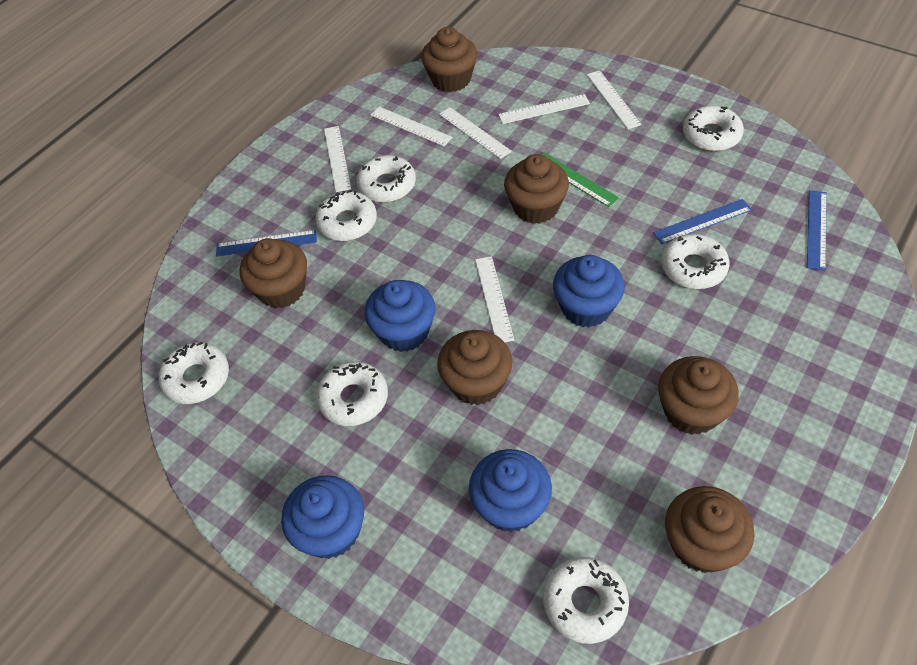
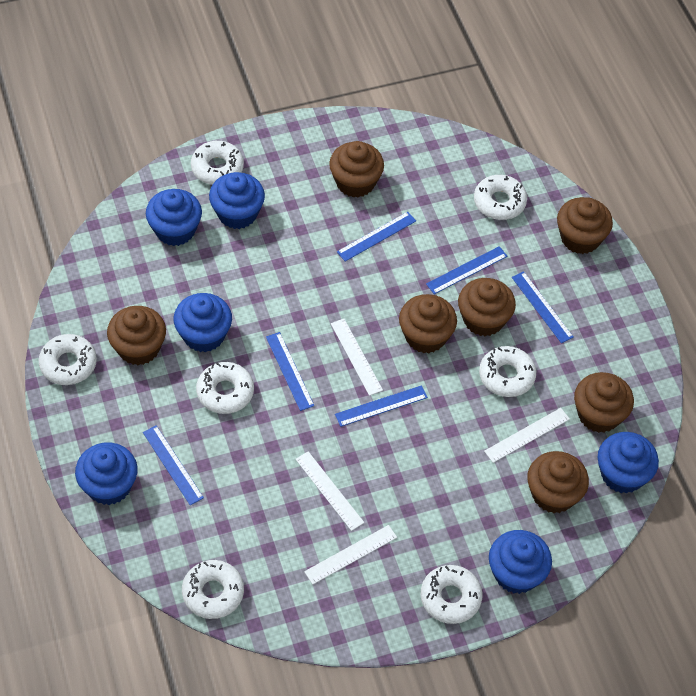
blue cupcake: 4 -> 6
blue ruler: 3 -> 6
brown cupcake: 6 -> 7
green ruler: 1 -> 0
white ruler: 6 -> 4

